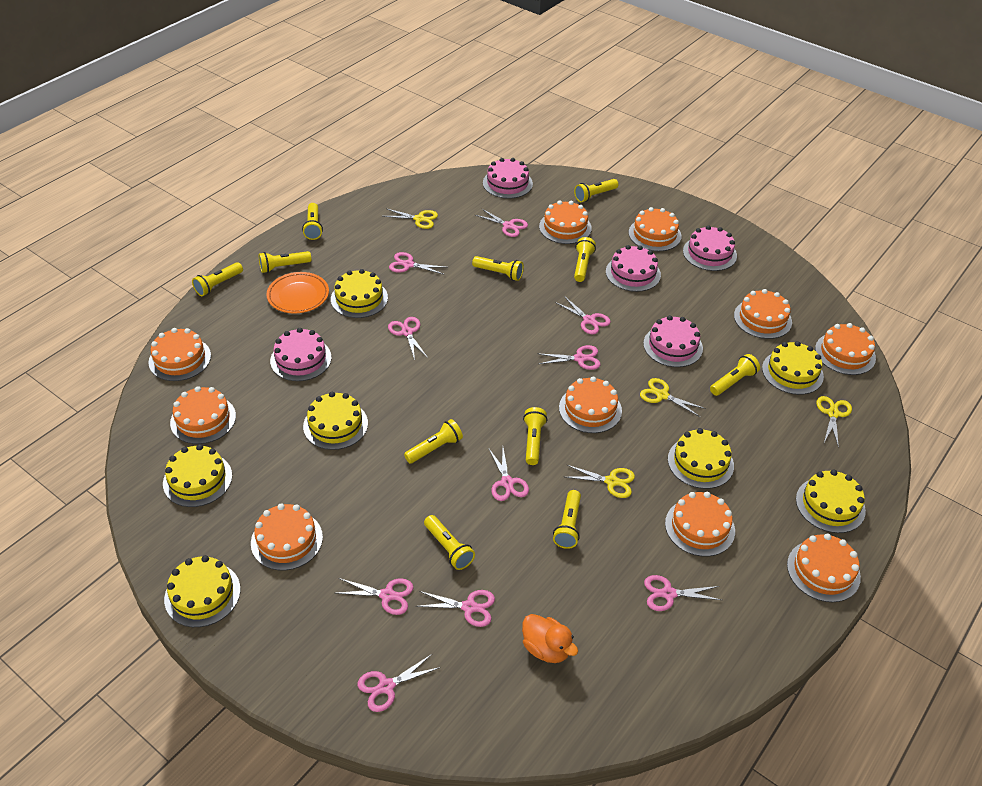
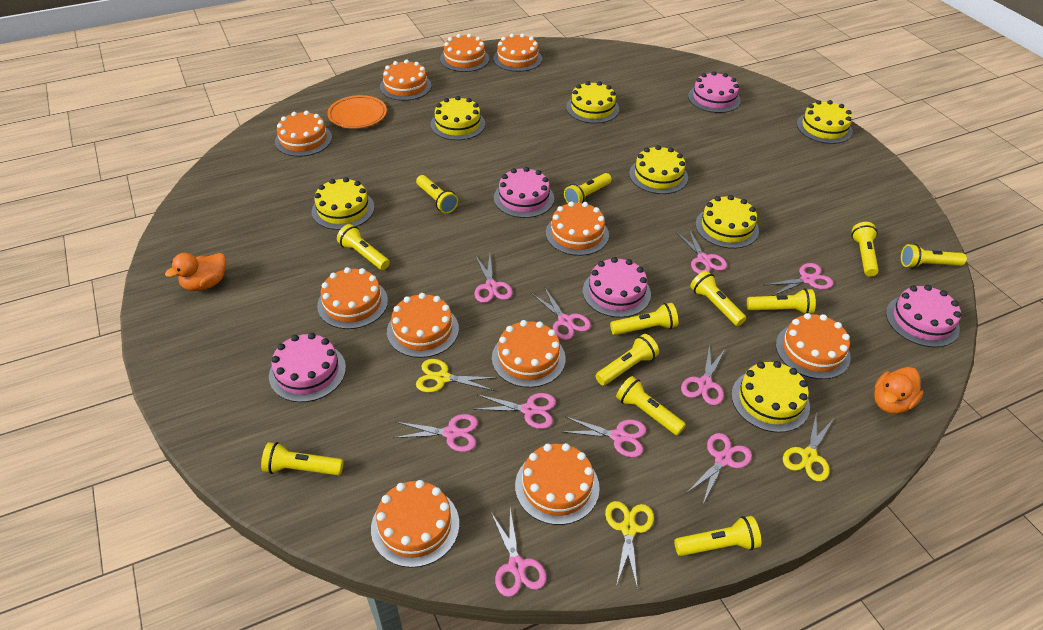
orange cake: 10 -> 11
orange duck: 1 -> 2
yellow flashlight: 11 -> 12
yellow scissors: 4 -> 3

